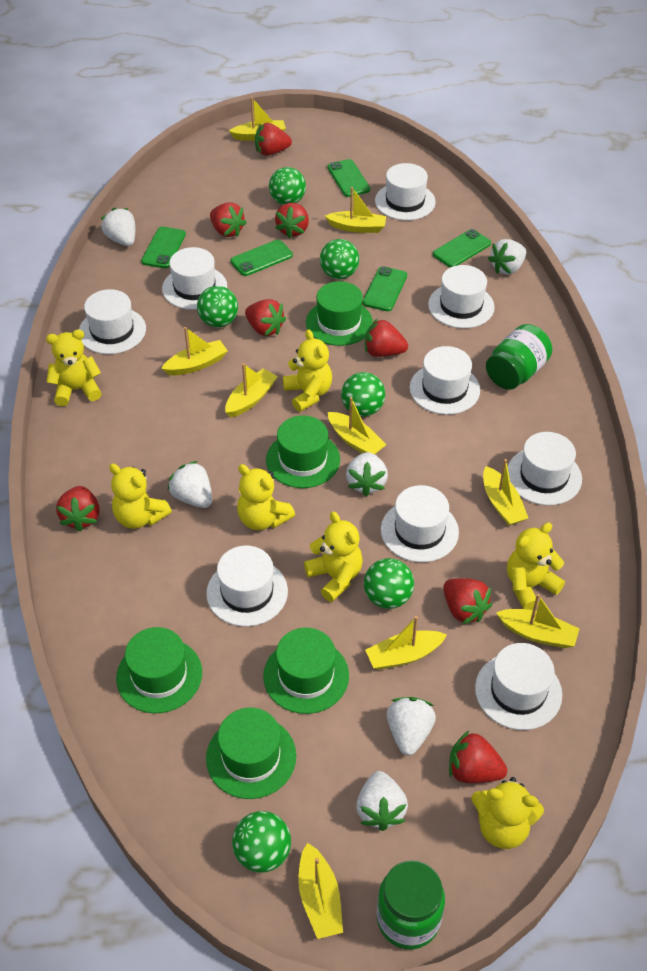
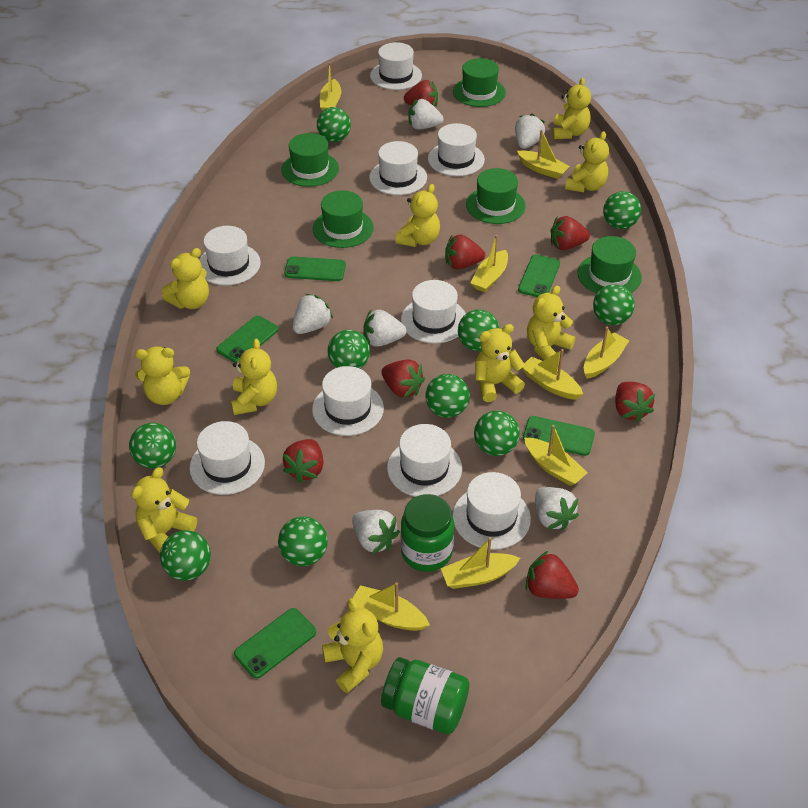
green ball: 6 -> 10
red strawberry: 8 -> 7
yellow boat: 9 -> 8
yellow teddy bear: 7 -> 10

